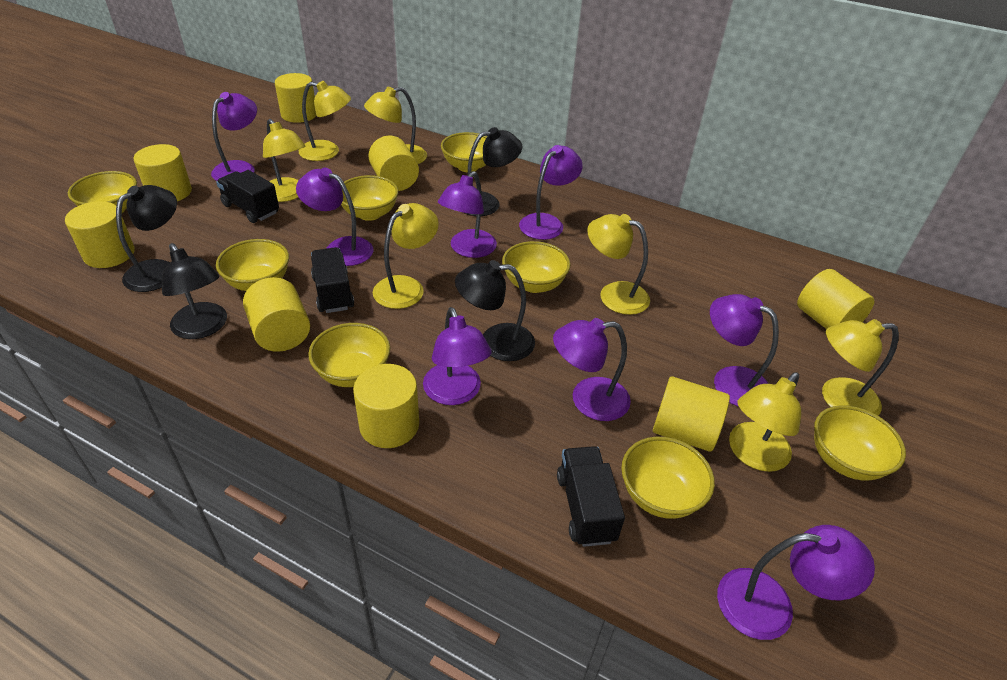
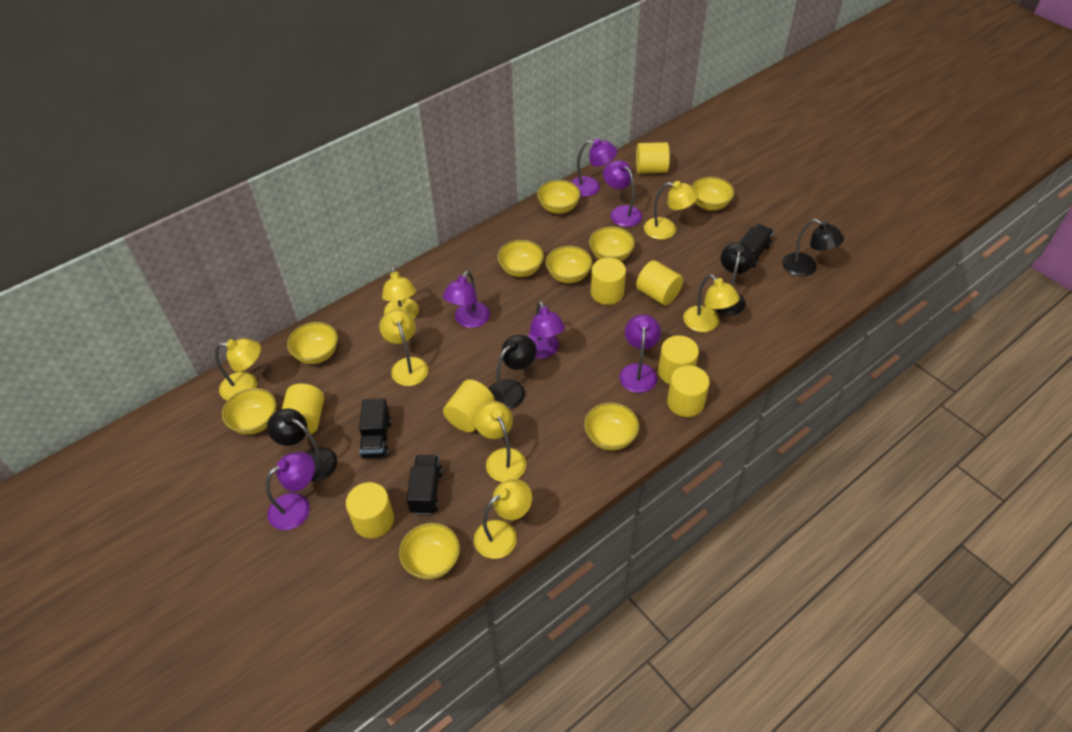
purple lamp: 8 -> 6
yellow bowl: 8 -> 9

